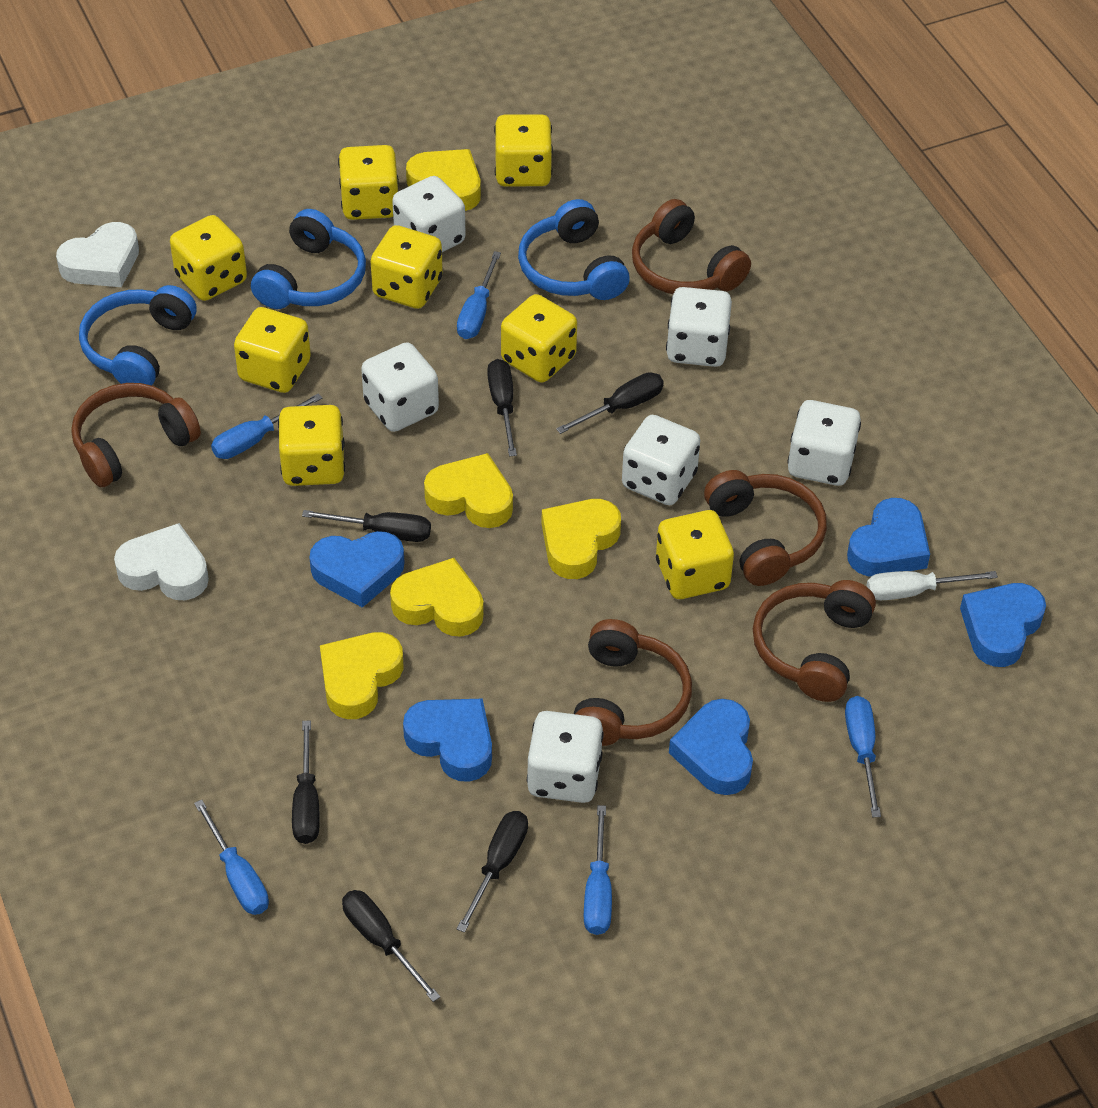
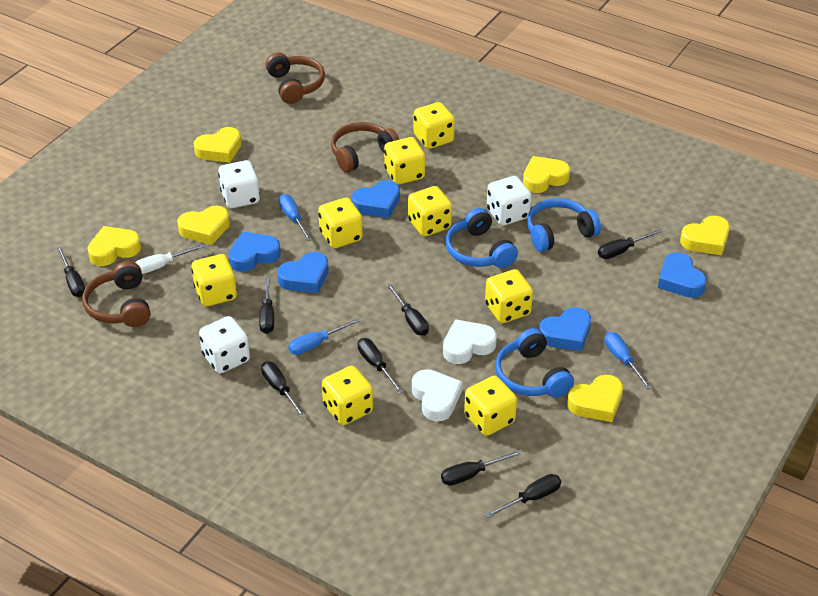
black screwdriver: 6 -> 8
blue screwdriver: 5 -> 3
brown headphones: 5 -> 3
white dice: 6 -> 3
yellow heart: 5 -> 6

